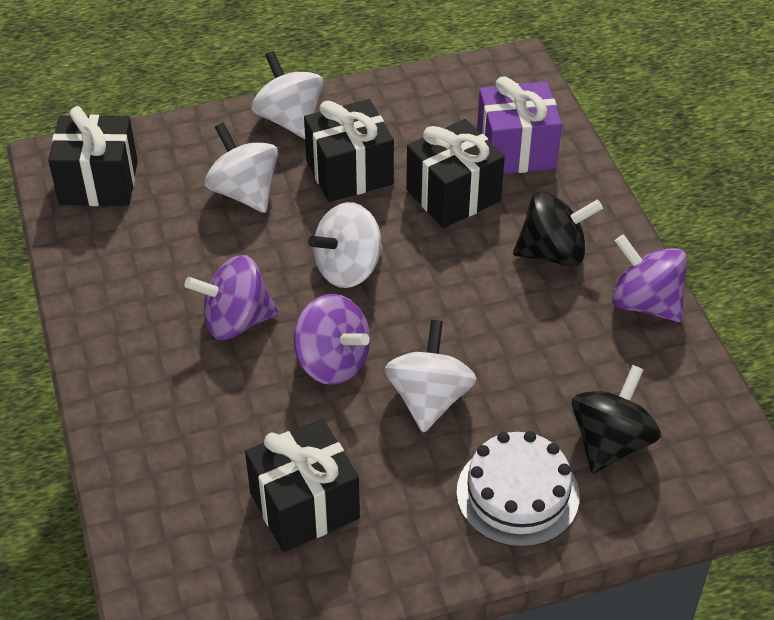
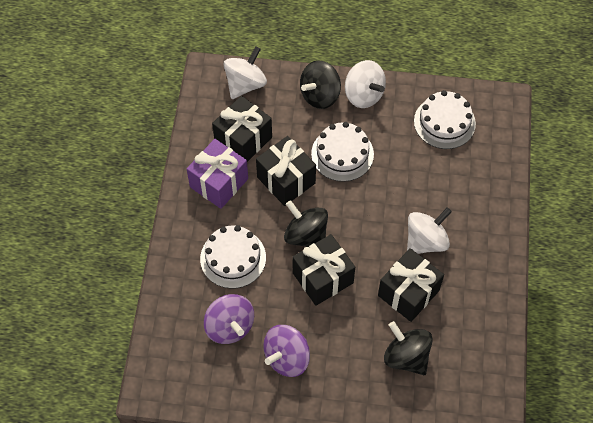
black spinning top: 2 -> 3
purple spinning top: 3 -> 2
white cake: 1 -> 3
white spinning top: 4 -> 3

